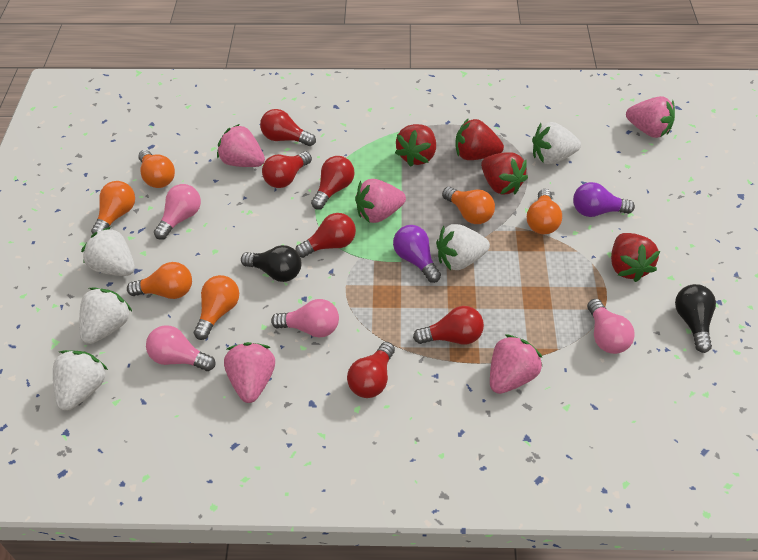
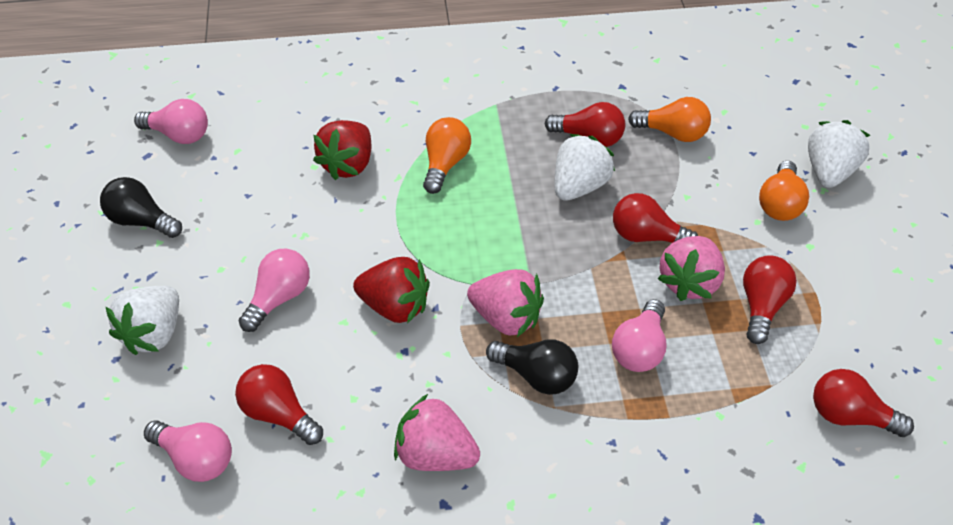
orange light bulb: 6 -> 3
pink strawberry: 5 -> 3
purple light bulb: 2 -> 0
red light bulb: 6 -> 5
red strawberry: 4 -> 2
white strawberry: 5 -> 3

